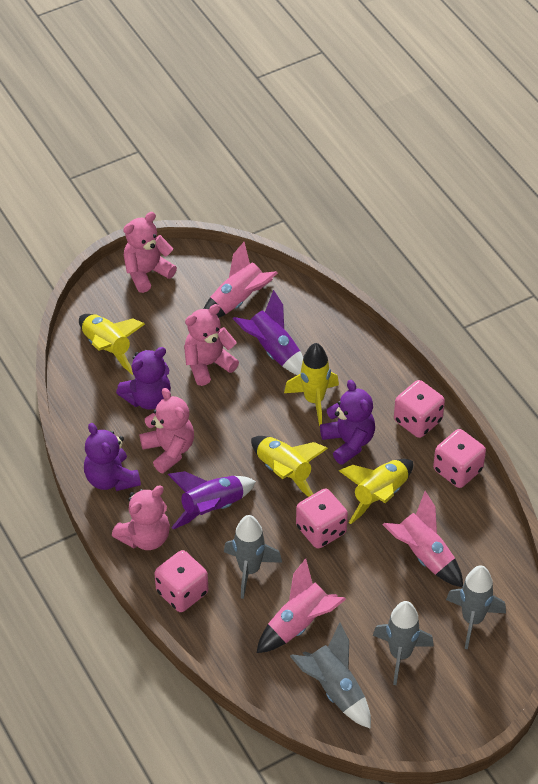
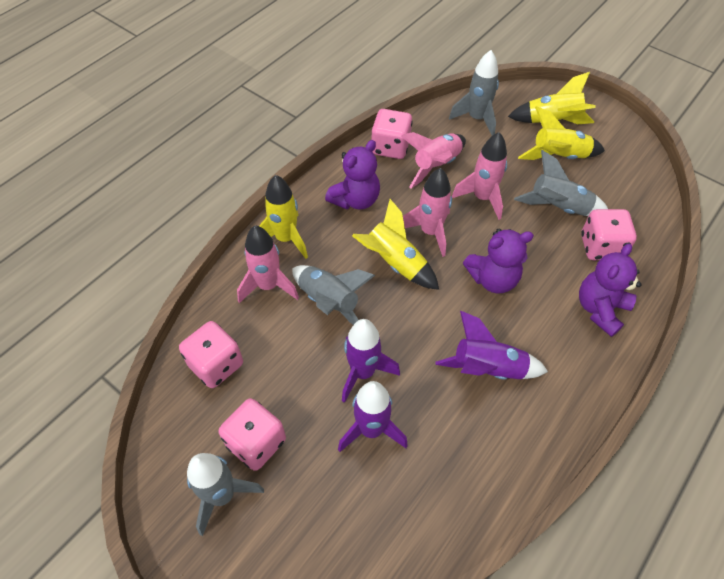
pink rocket: 3 -> 4
pink teddy bear: 4 -> 0
purple rocket: 2 -> 3

